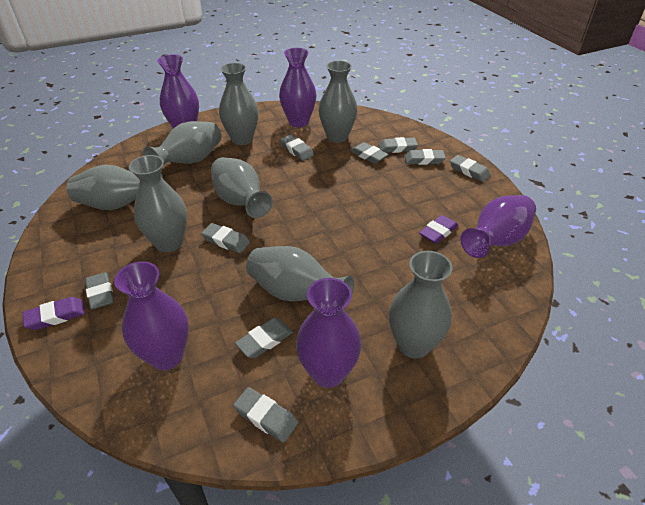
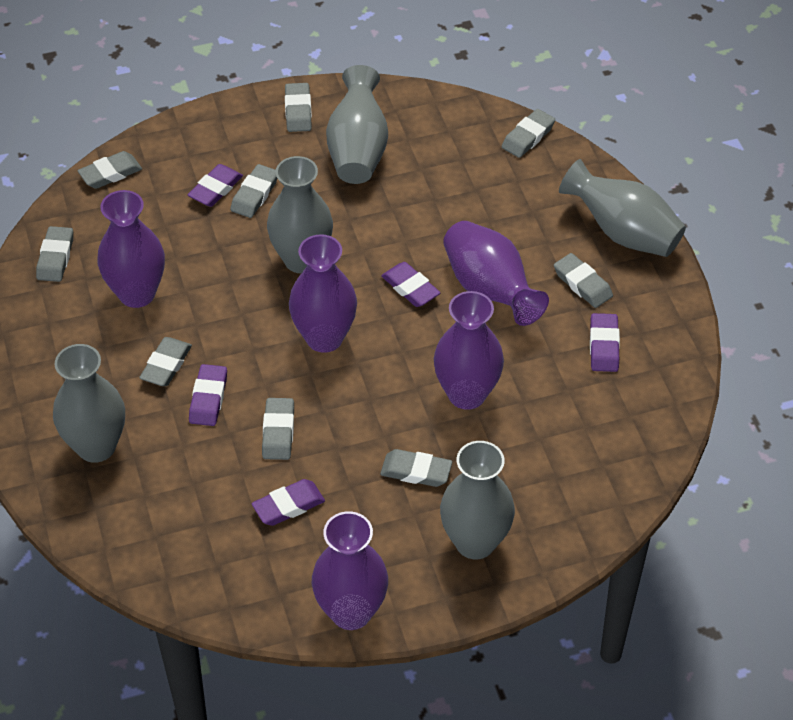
grey vase: 8 -> 5
purple eraser: 2 -> 5

